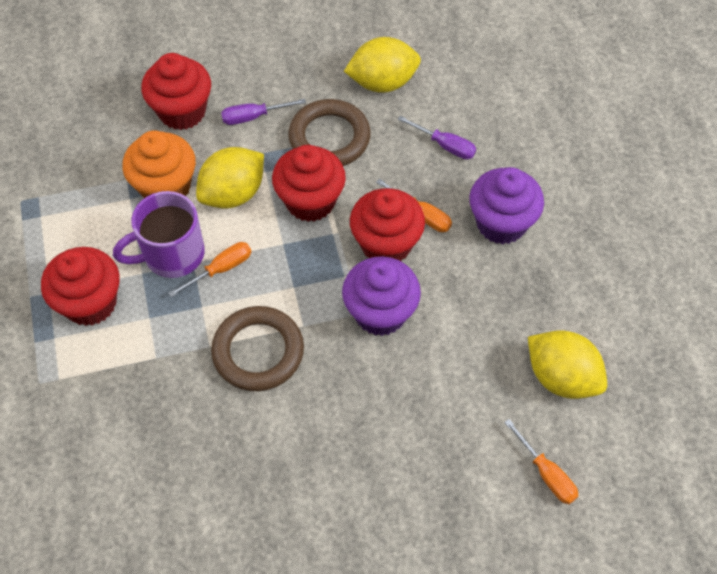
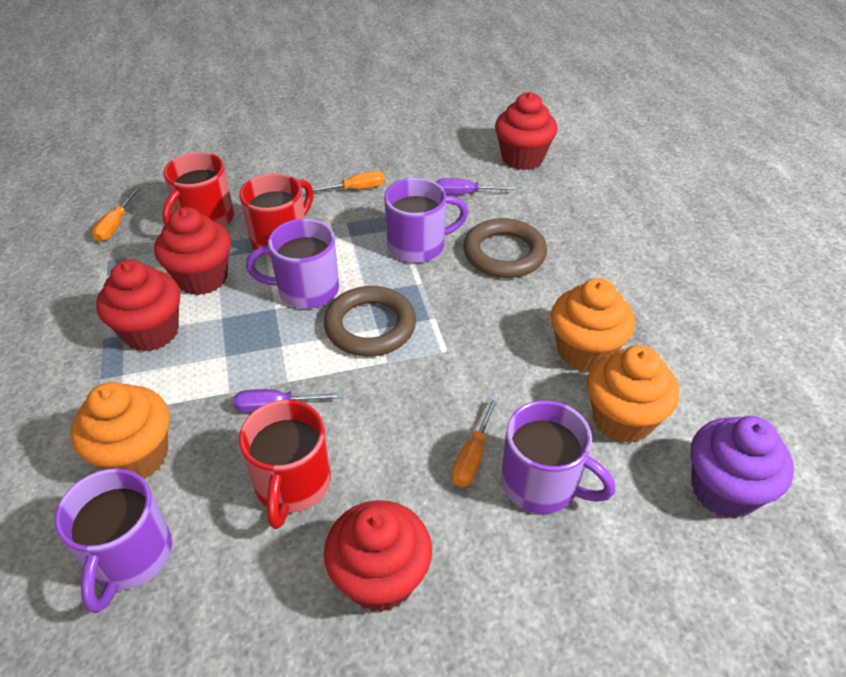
orange cupcake: 1 -> 3
purple cupcake: 2 -> 1
purple mug: 1 -> 4
red mug: 0 -> 3
yellow lemon: 3 -> 0

